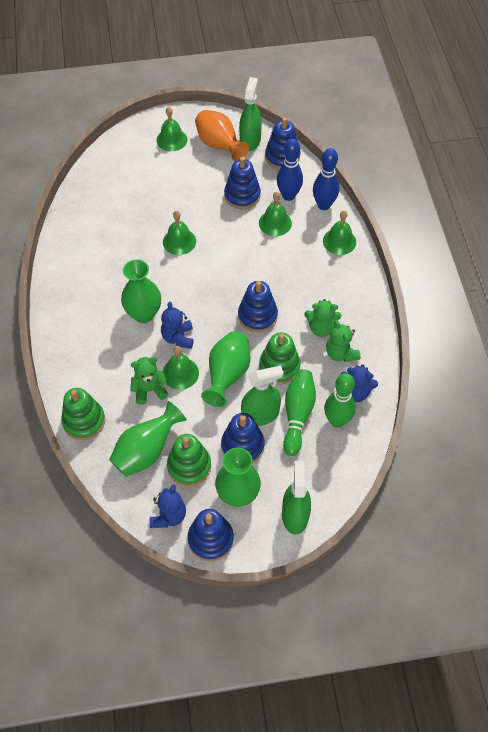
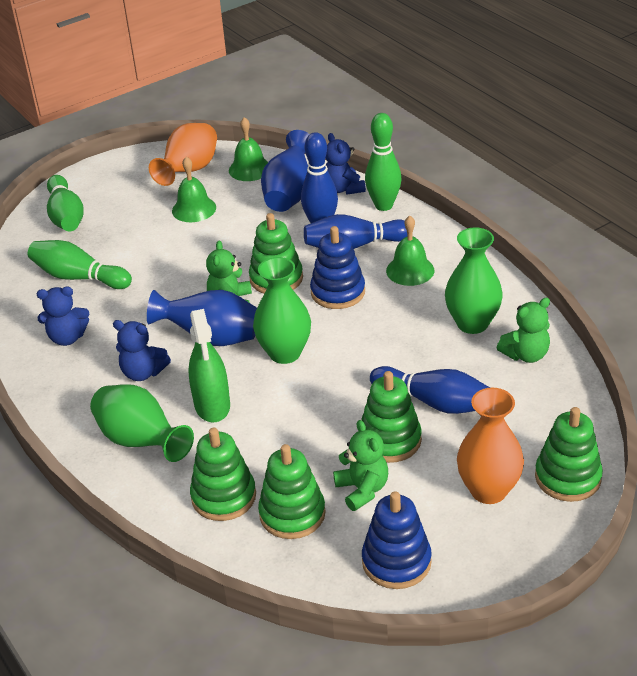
blue bowling pin: 2 -> 3
blue stacking toy: 5 -> 2
blue vase: 0 -> 2
green bell: 5 -> 3
green bowling pin: 2 -> 3
green spray bottle: 3 -> 1
green stacking toy: 3 -> 5
green vase: 4 -> 3
orange vase: 1 -> 2

